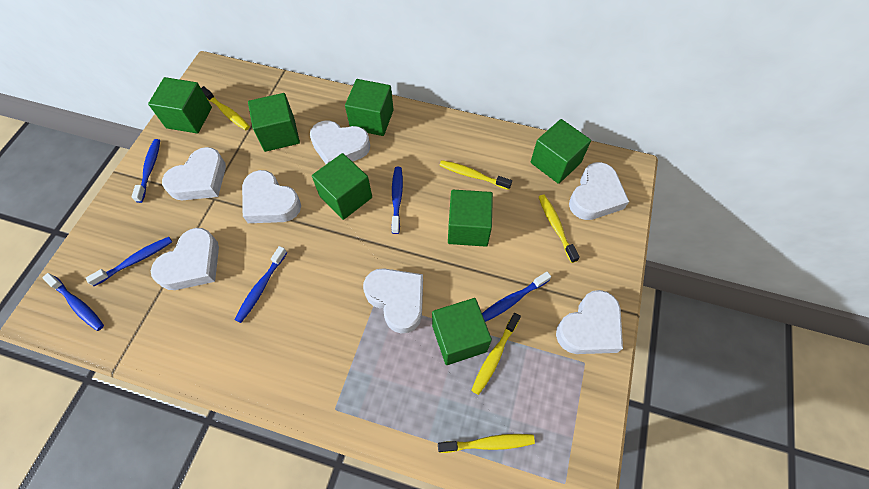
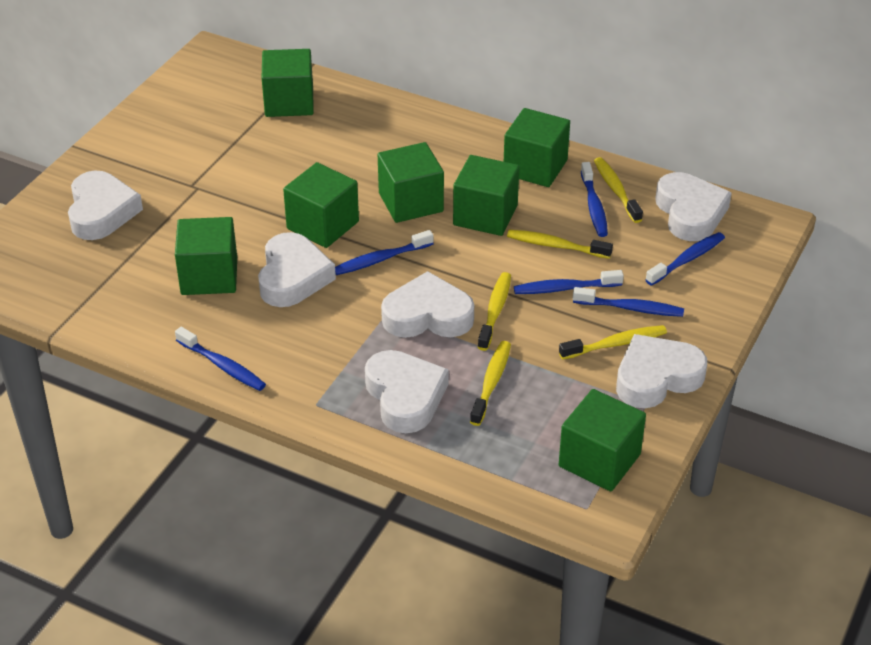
white heart: 7 -> 6

